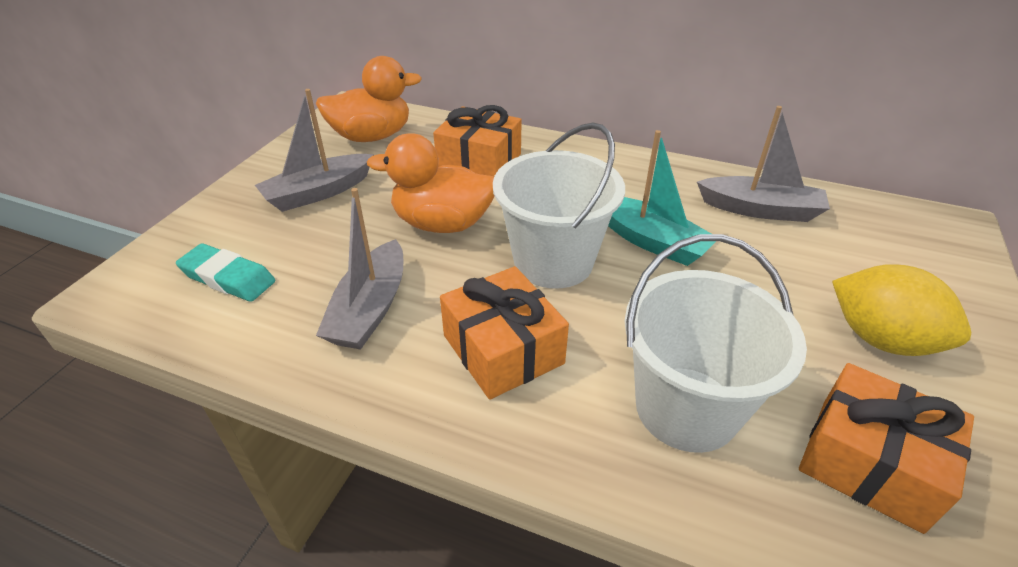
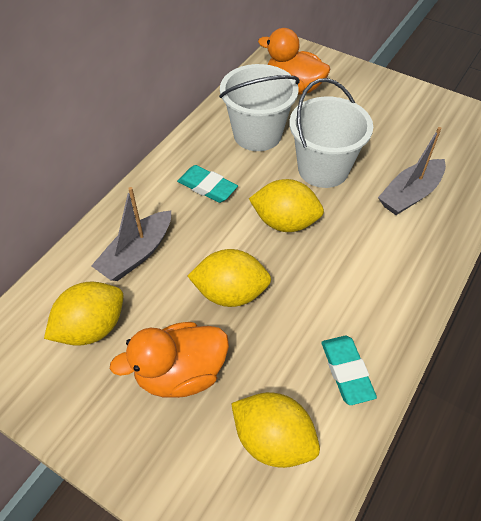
grey boat: 3 -> 2
orange gift: 3 -> 0
turquoise boat: 1 -> 0
turquoise eraser: 1 -> 2
yellow lemon: 1 -> 4

